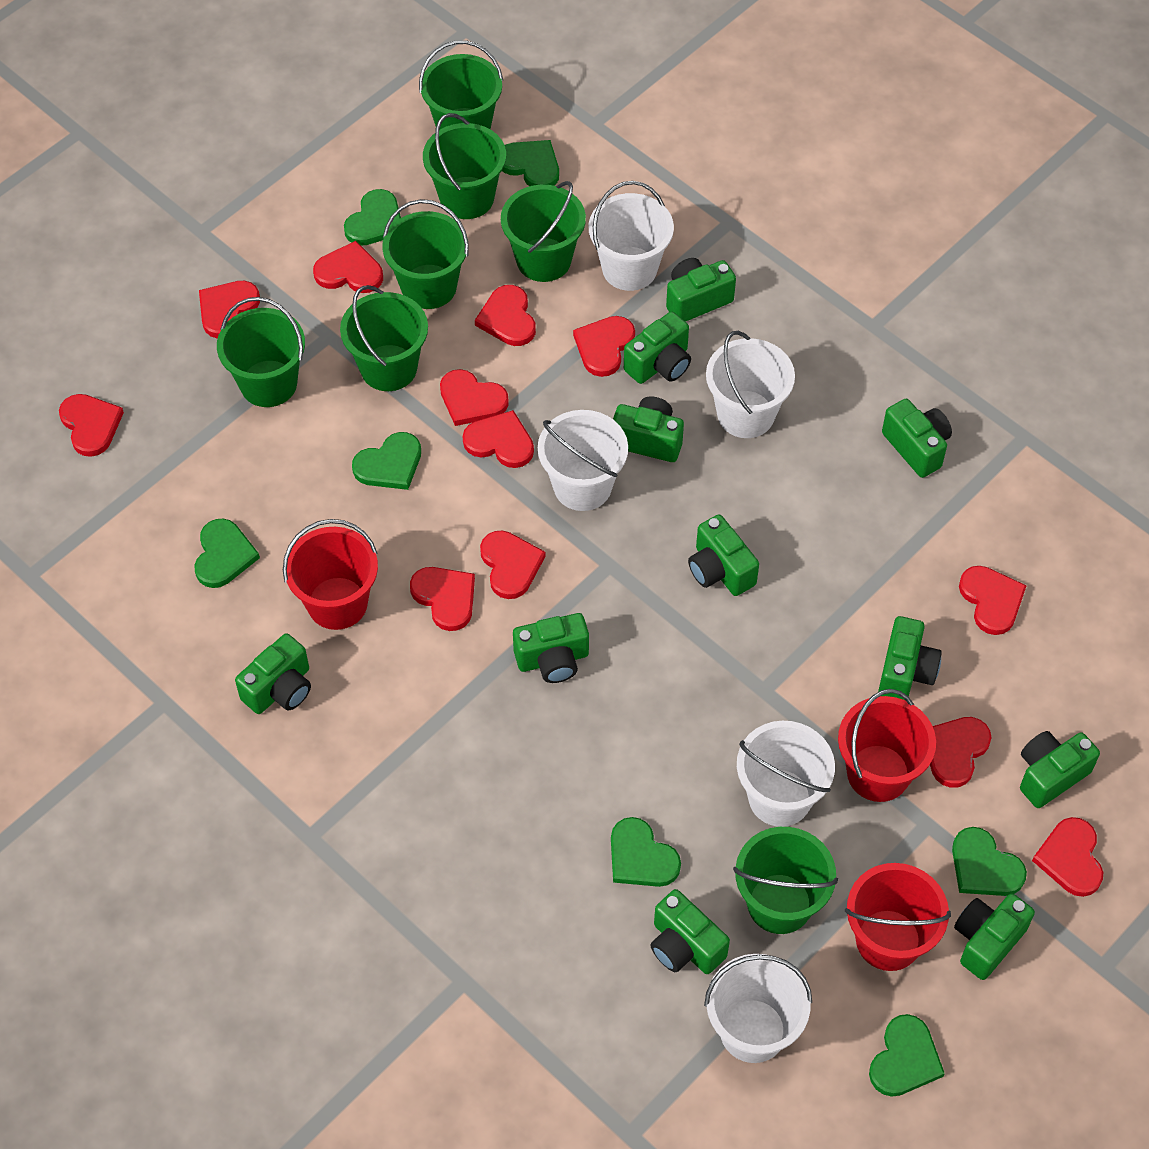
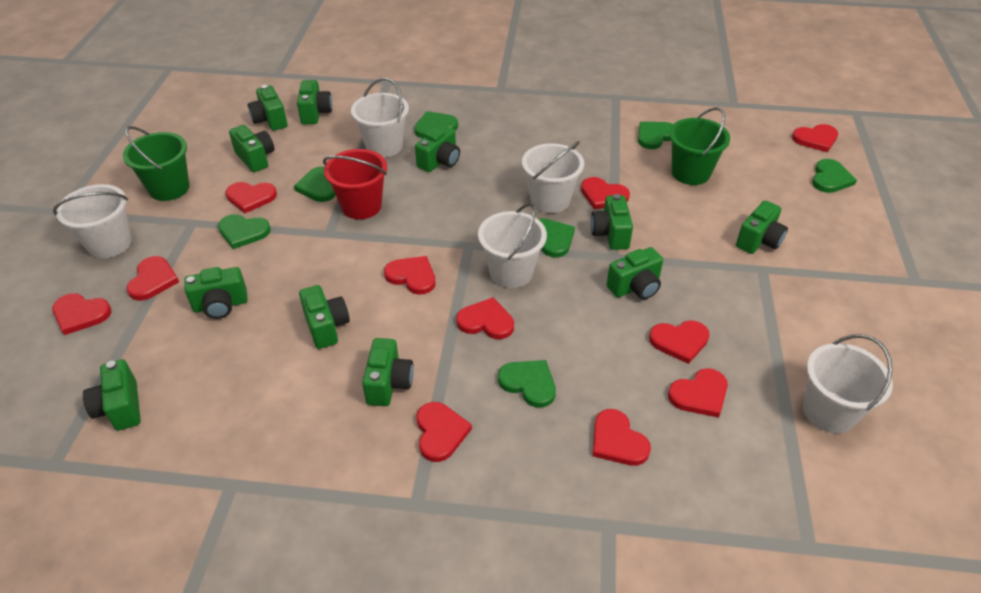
green bucket: 7 -> 2
red bucket: 3 -> 1
red heart: 12 -> 11

